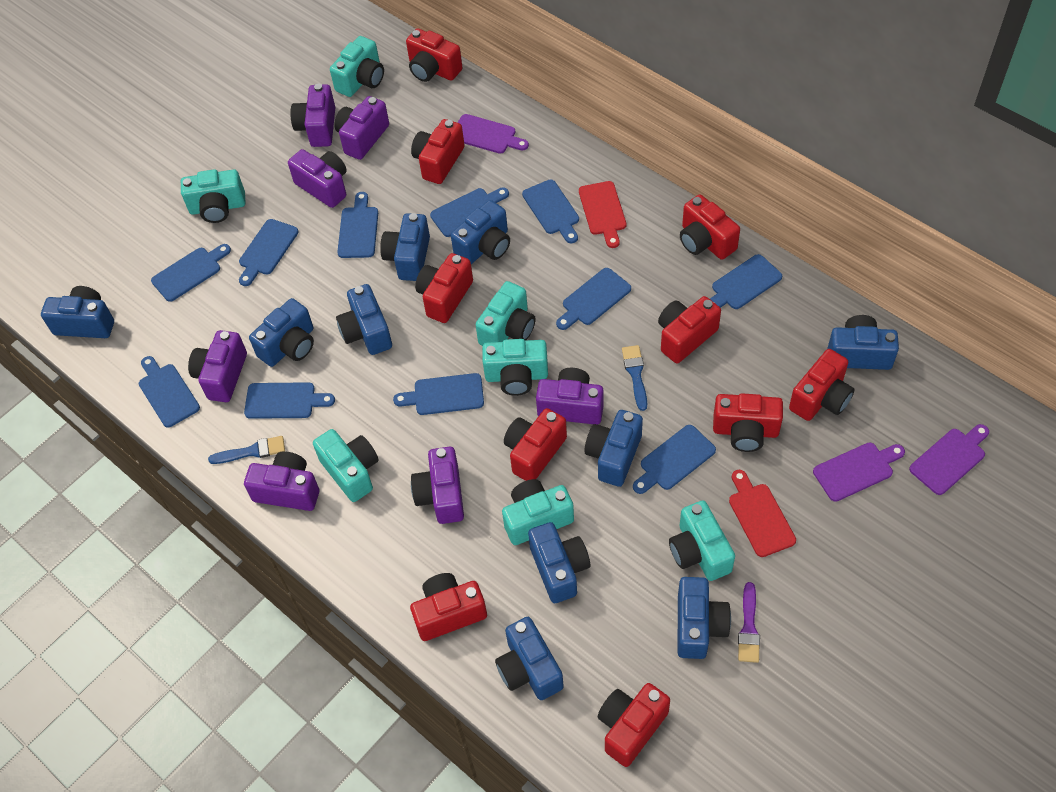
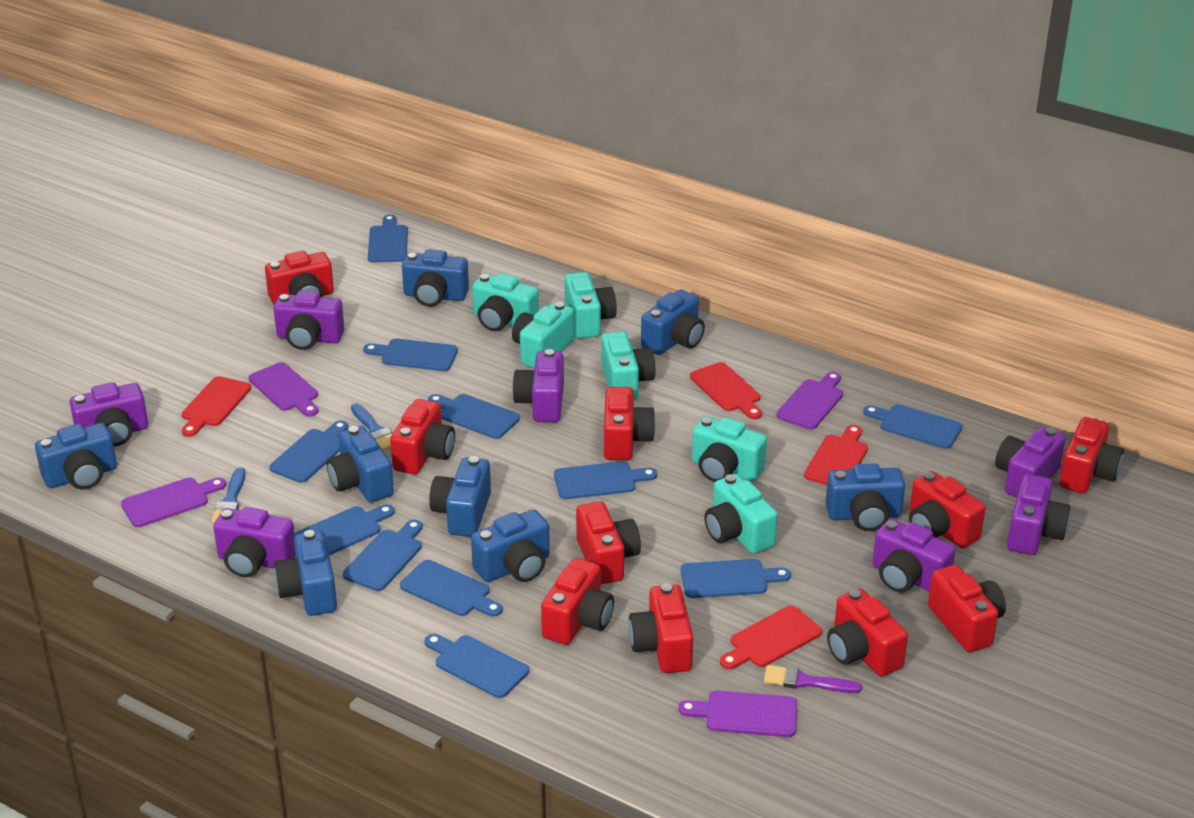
blue camera: 10 -> 8
purple cutting board: 3 -> 4
red cutting board: 2 -> 4
turquoise camera: 7 -> 6

